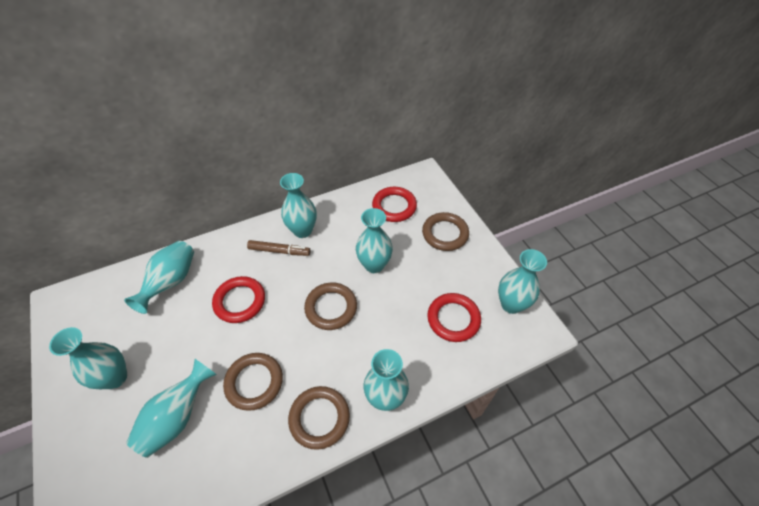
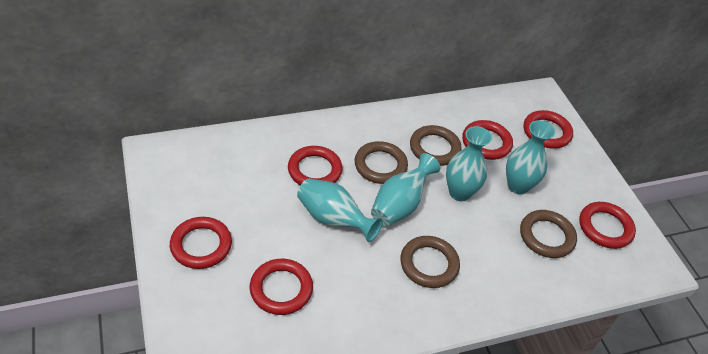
brown marker: 1 -> 0
red ring: 3 -> 6
turquoise vase: 7 -> 4

